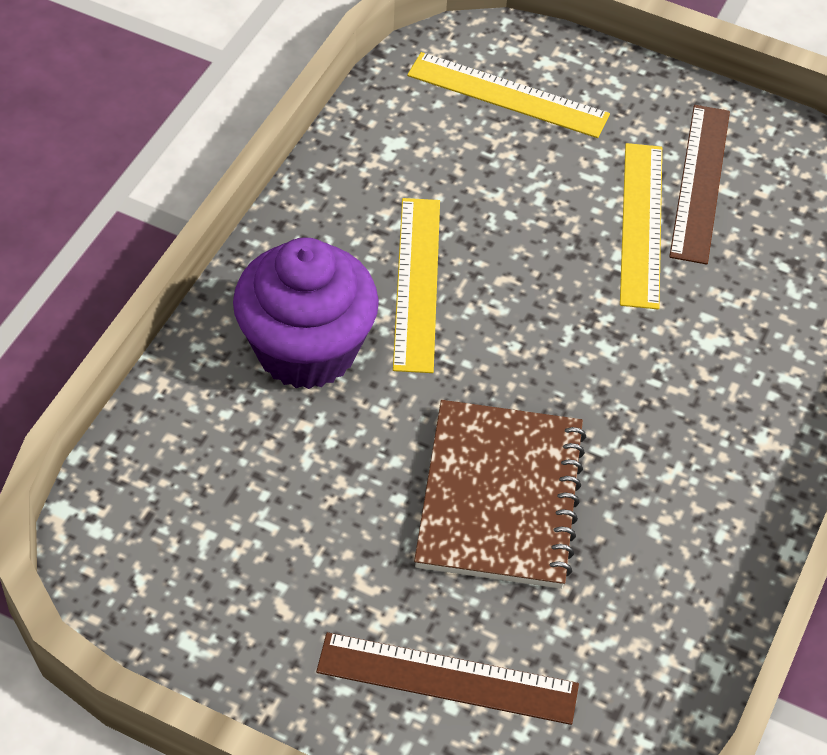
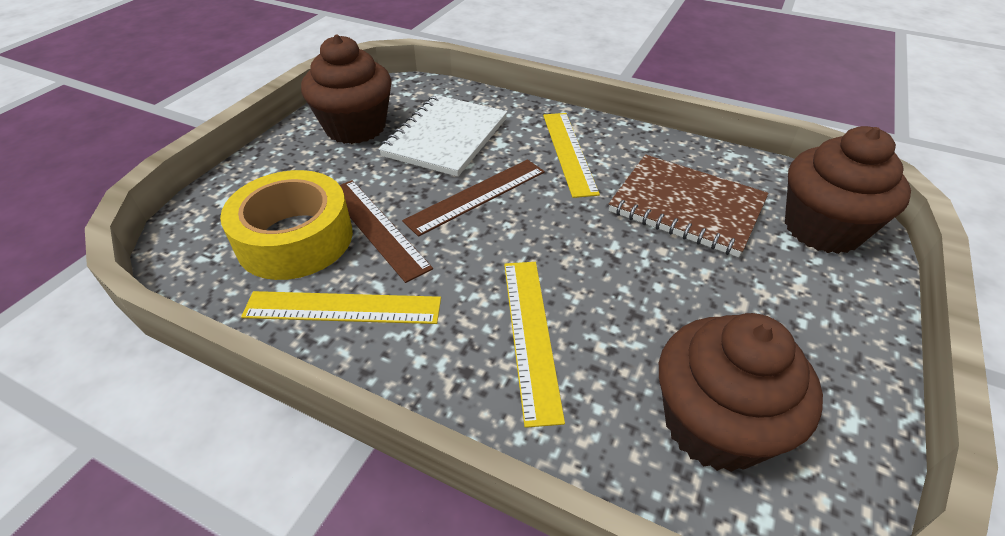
brown cupcake: 0 -> 3
purple cupcake: 1 -> 0
white notebook: 0 -> 1
yellow tape: 0 -> 1

